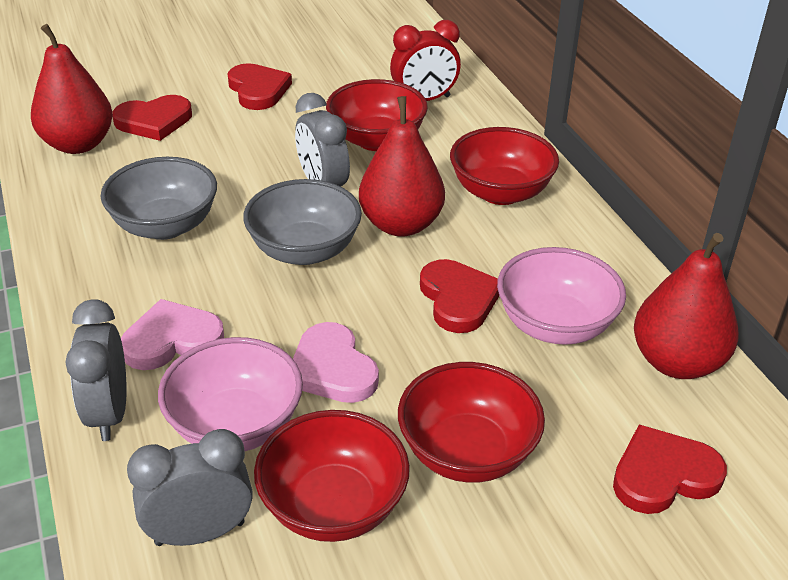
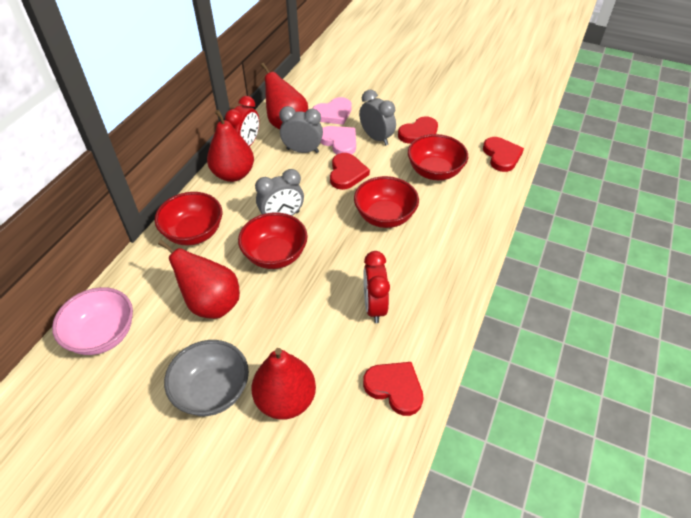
grey bowl: 2 -> 1
pink bowl: 2 -> 1
red clock: 1 -> 2
red pear: 3 -> 4

